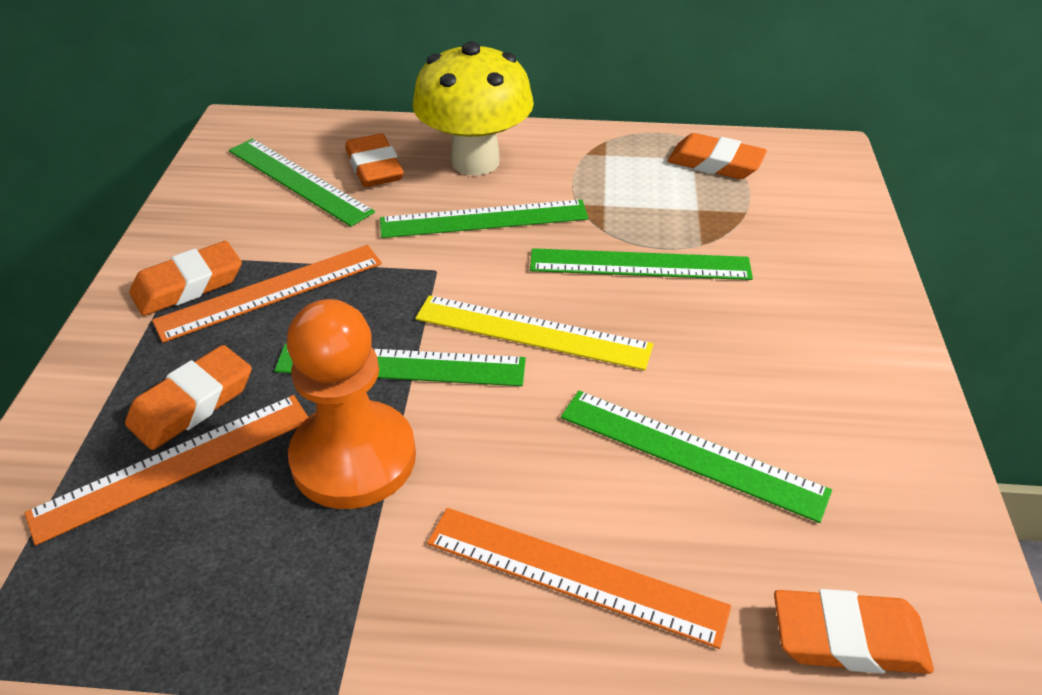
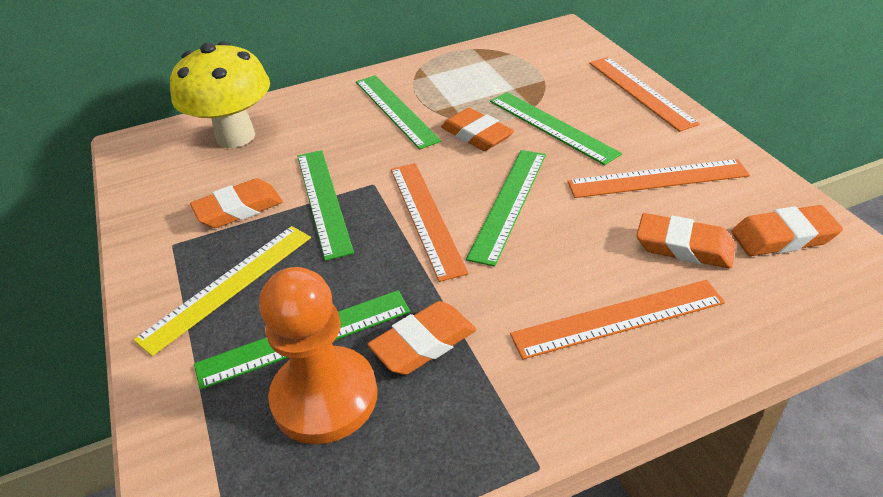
orange ruler: 3 -> 4

